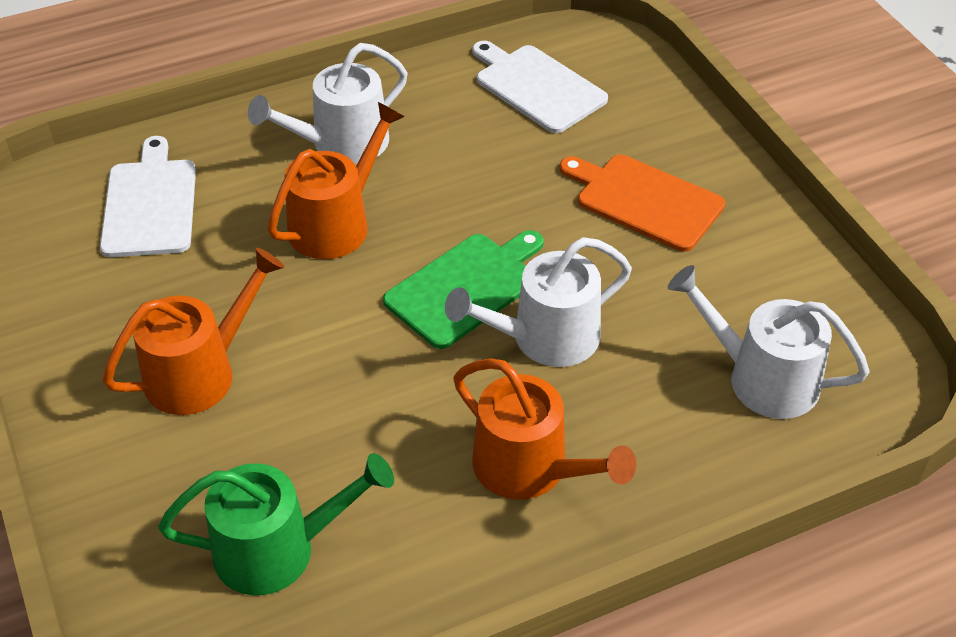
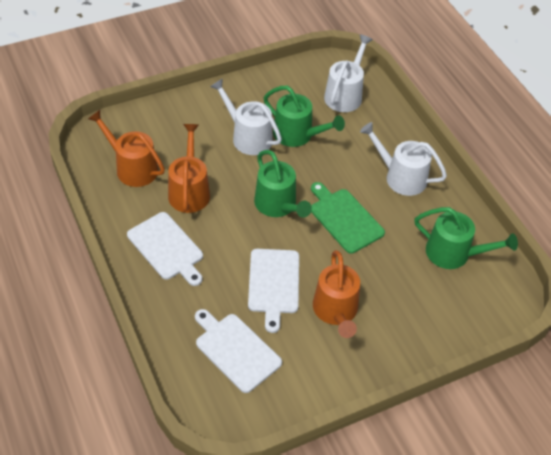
green watering can: 1 -> 3
orange cutting board: 1 -> 0
white cutting board: 2 -> 3

